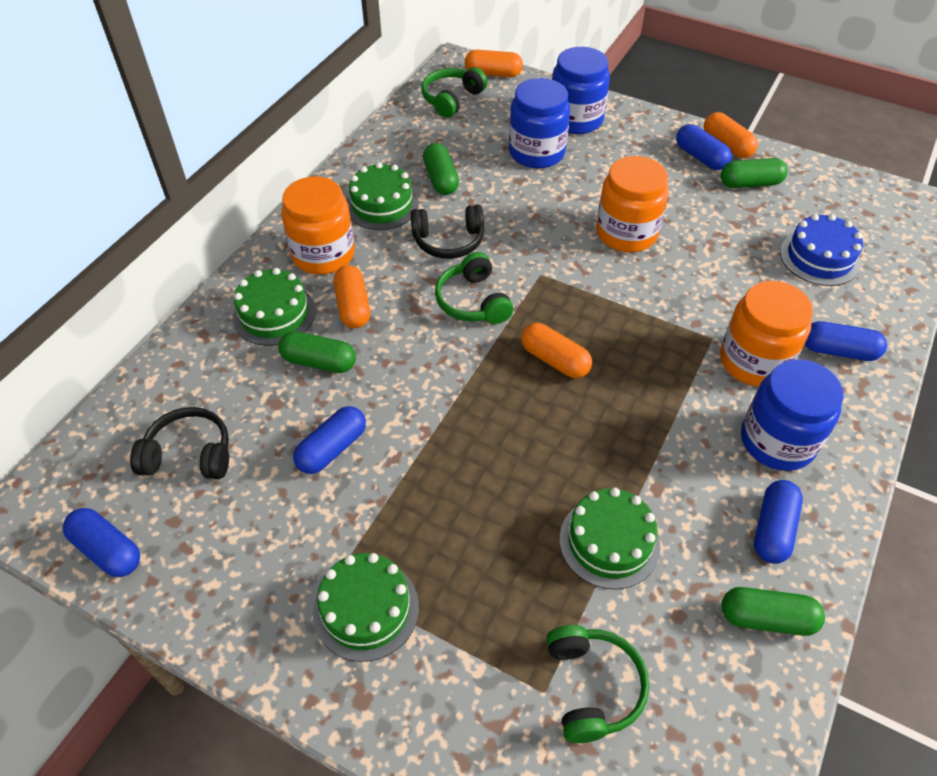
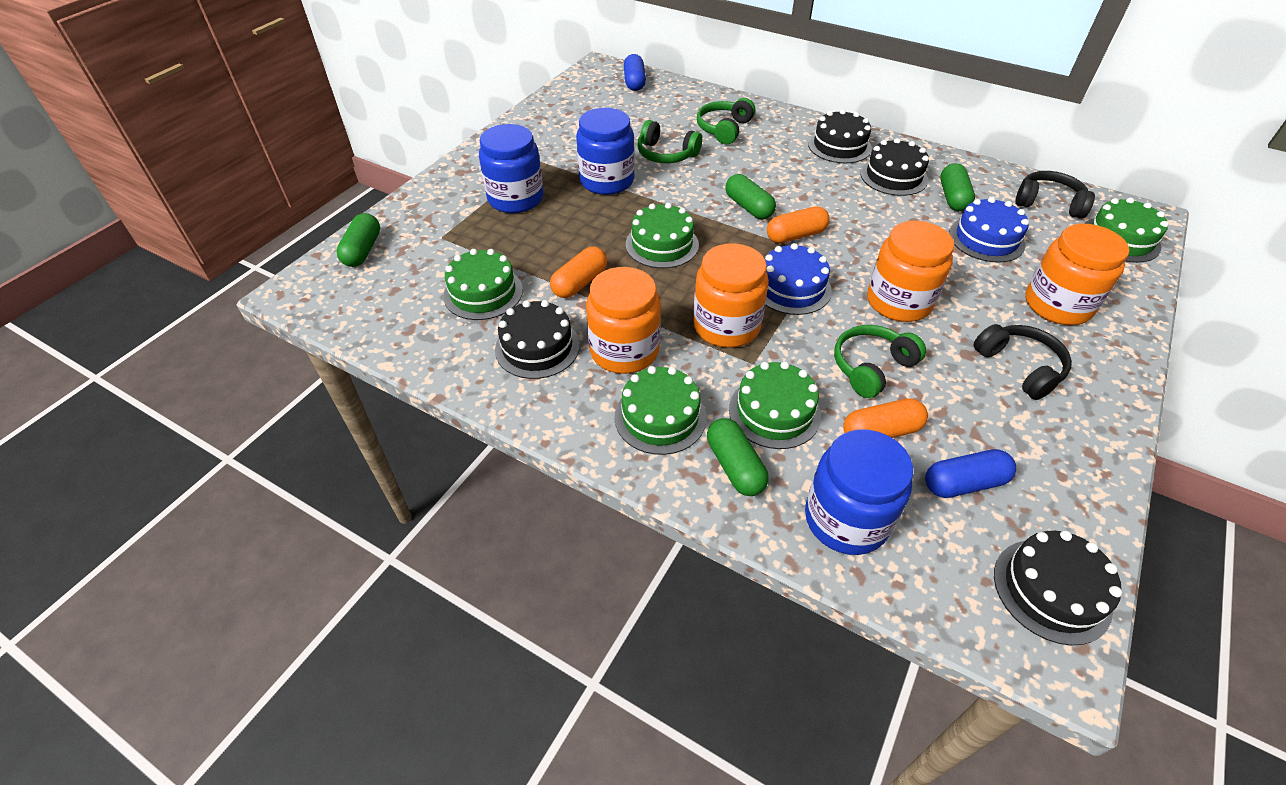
black cake: 0 -> 4
blue cake: 1 -> 2
blue capsule: 5 -> 2
green cake: 4 -> 5
orange capsule: 4 -> 3
orange jar: 3 -> 4

